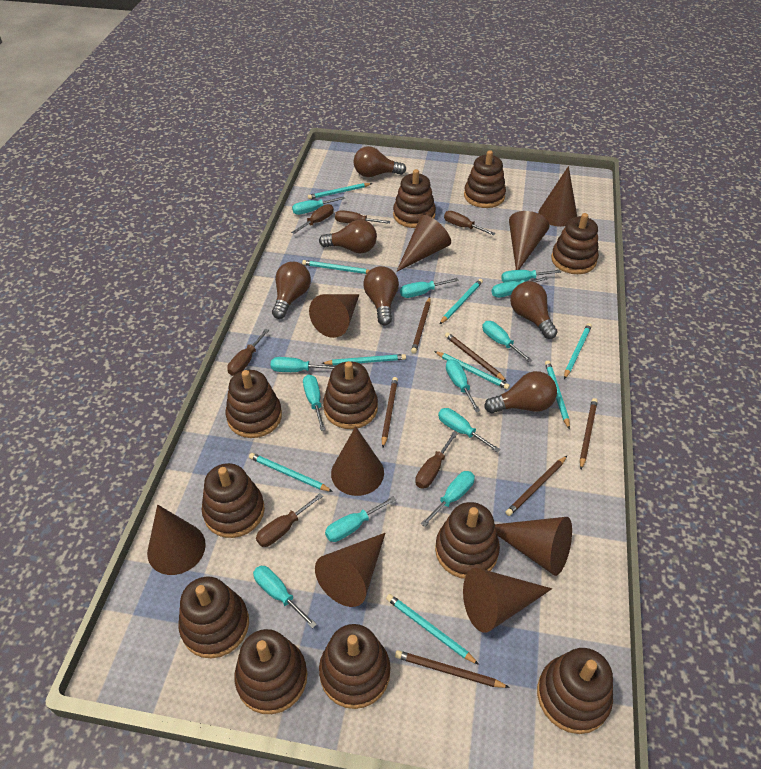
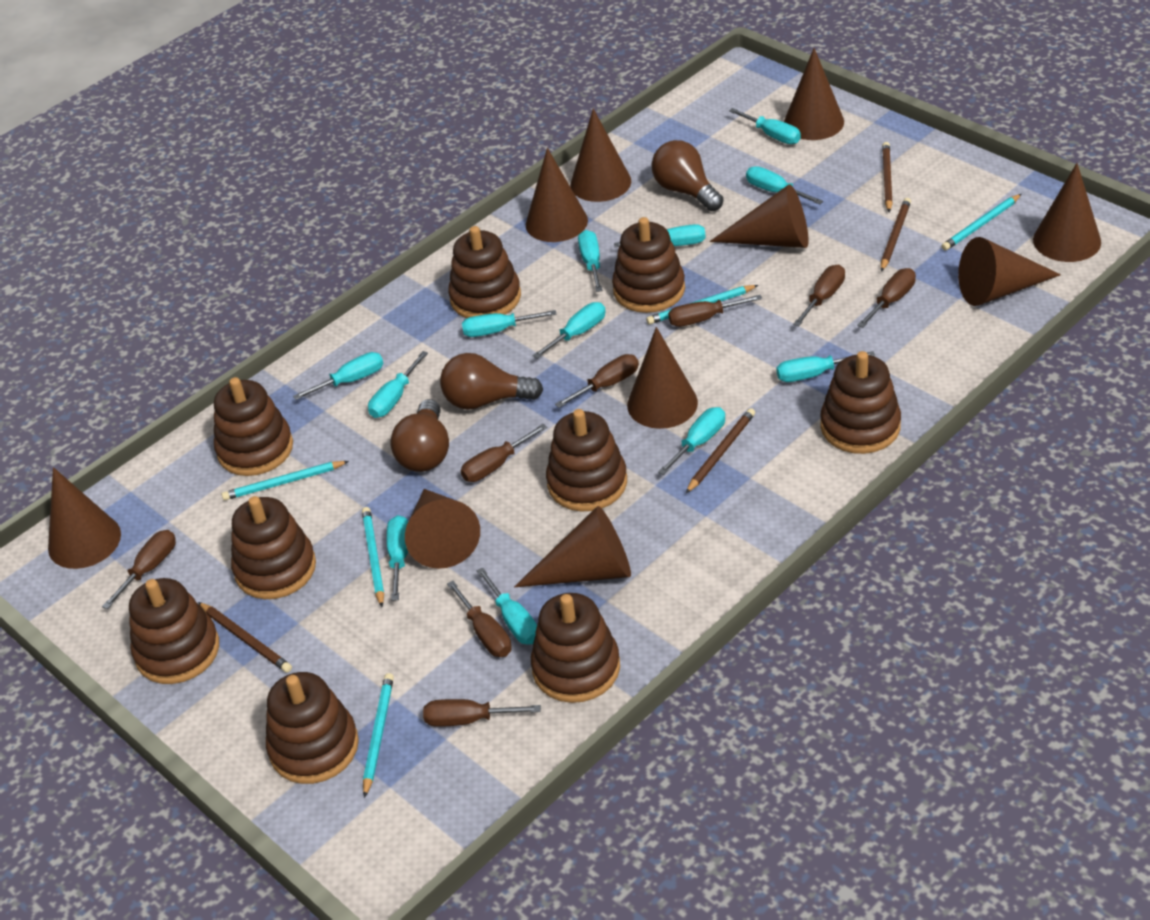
brown cone: 9 -> 10
brown light bulb: 6 -> 3
brown pencil: 6 -> 4
brown screwdriver: 6 -> 8
brown stacking toy: 11 -> 9
turquoise pencil: 9 -> 5

